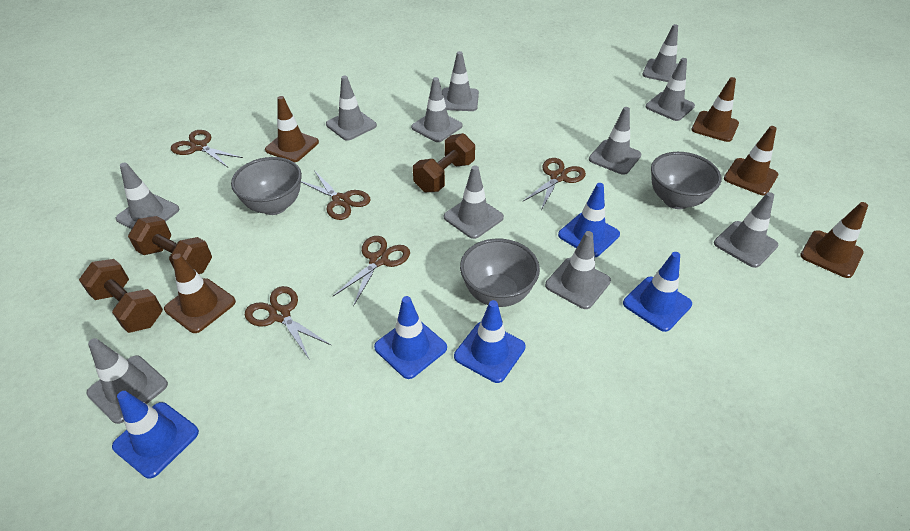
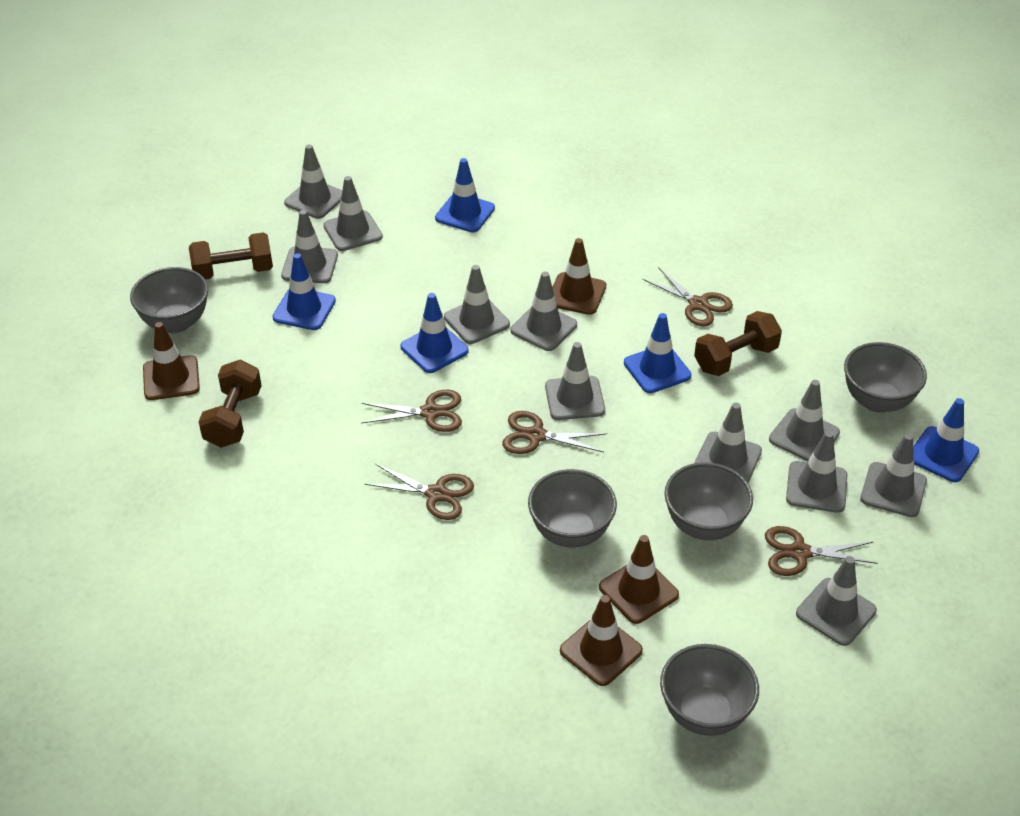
brown traffic cone: 5 -> 4
grey bowl: 3 -> 5

